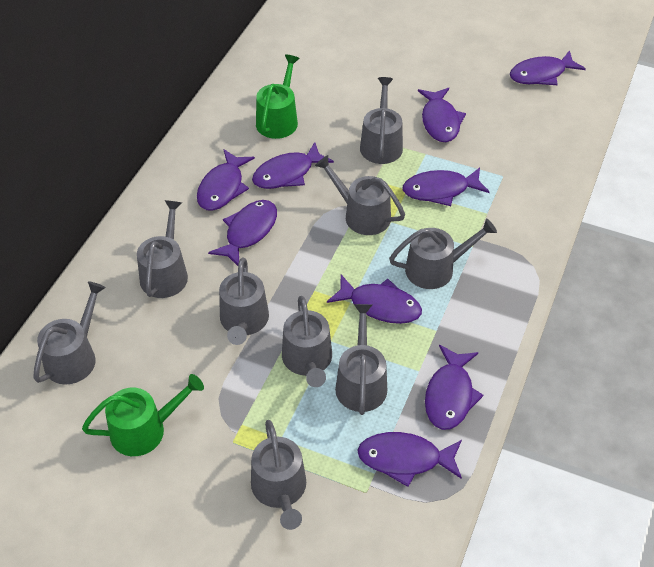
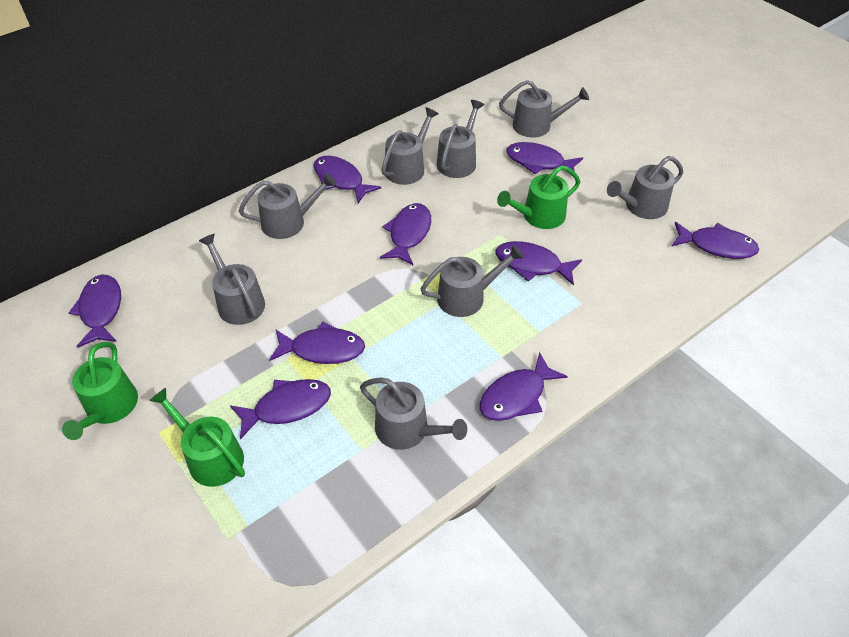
green watering can: 2 -> 3
grey watering can: 9 -> 8

